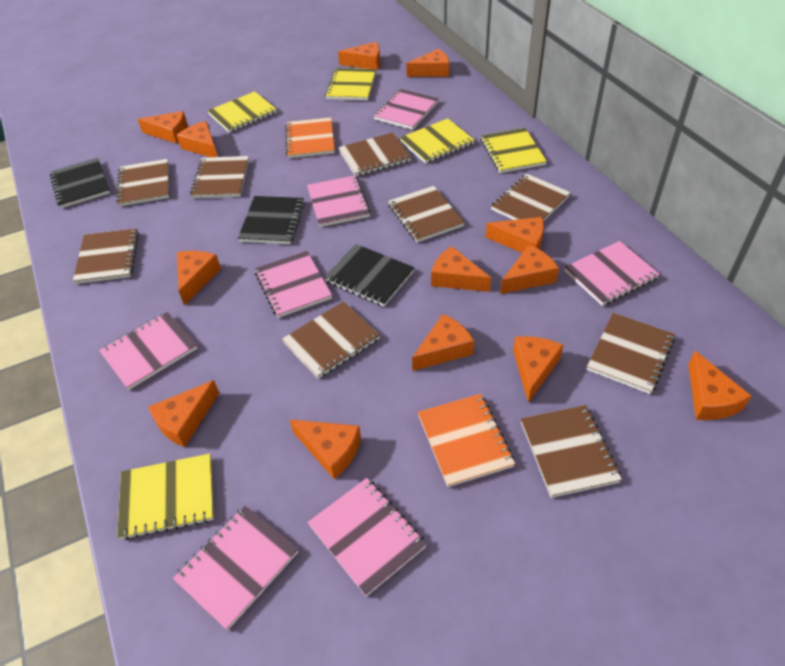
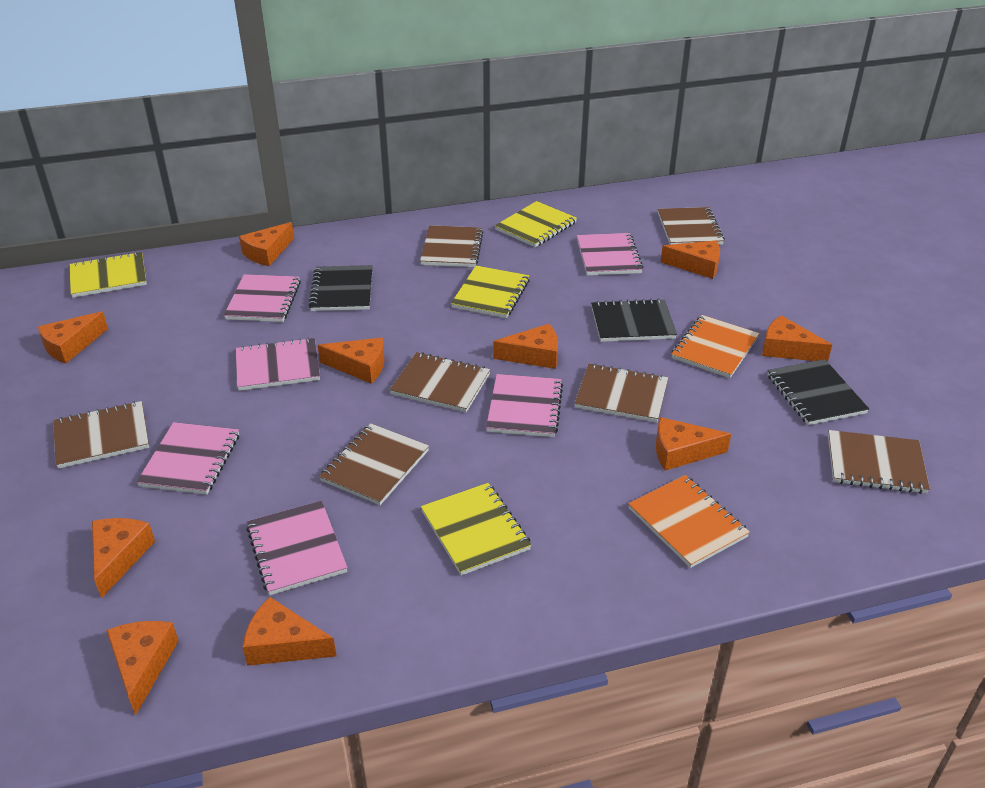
brown notebook: 9 -> 7
orange cheese: 13 -> 10
pink notebook: 7 -> 6
yellow notebook: 5 -> 4

